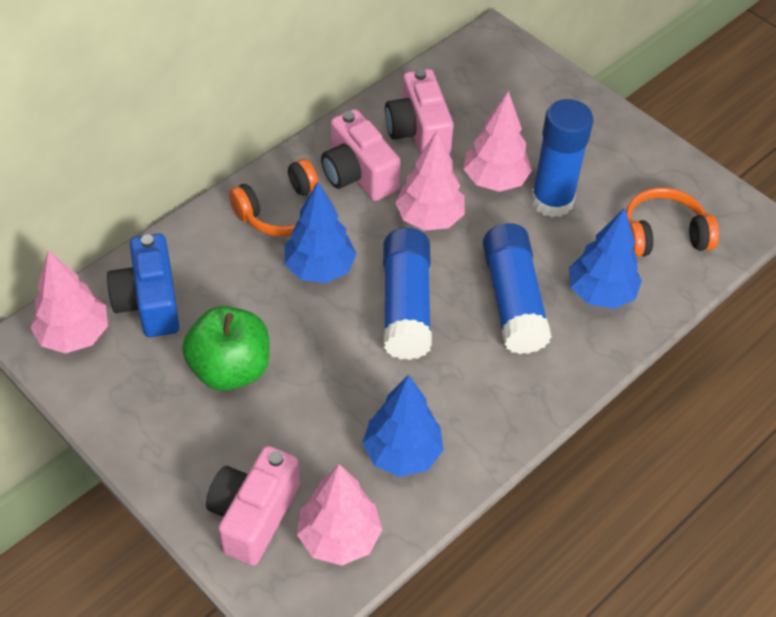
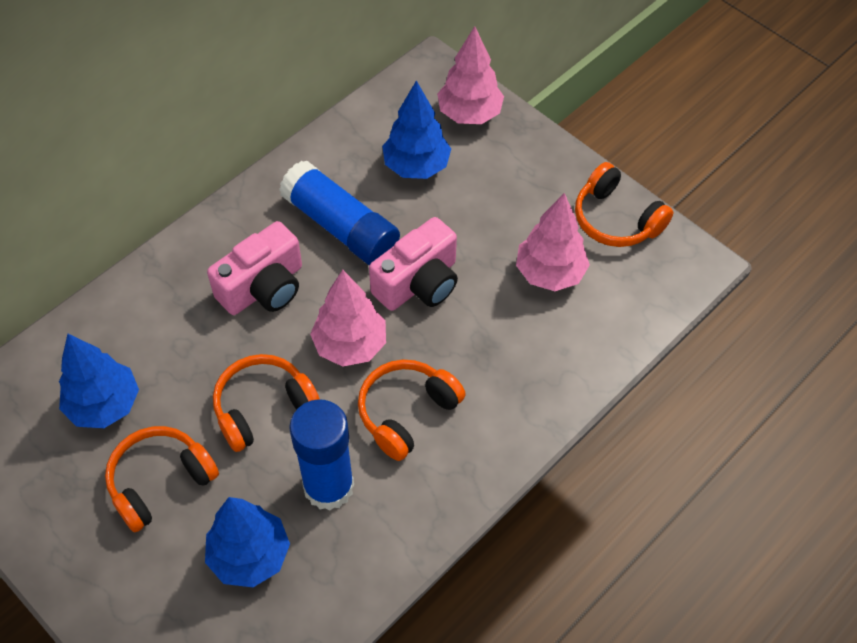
blue camera: 1 -> 0
blue glue stick: 3 -> 2
green apple: 1 -> 0
orange headphones: 2 -> 4
pink camera: 3 -> 2
pink tree: 4 -> 3

